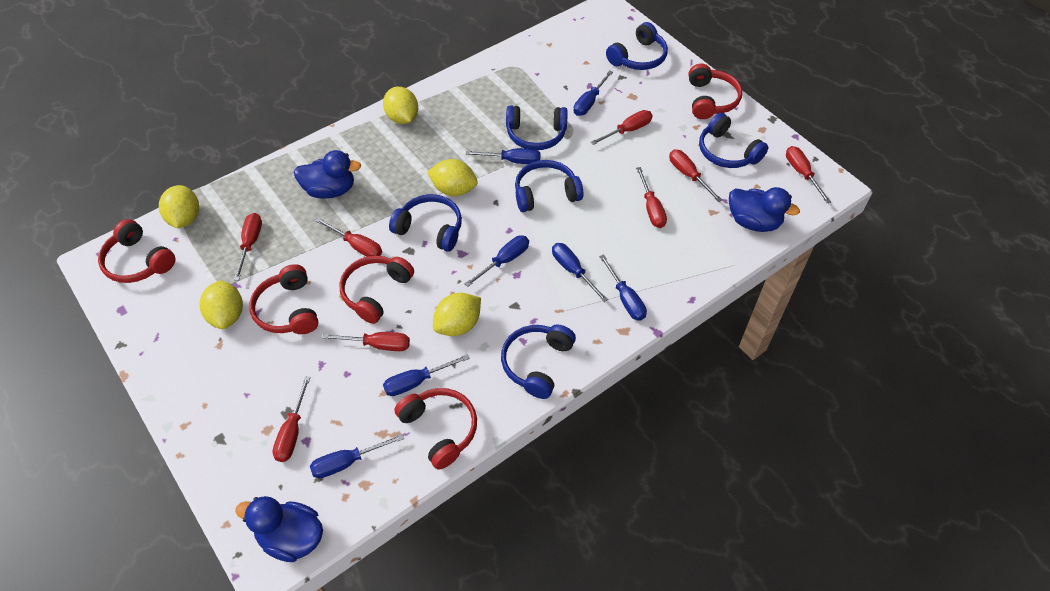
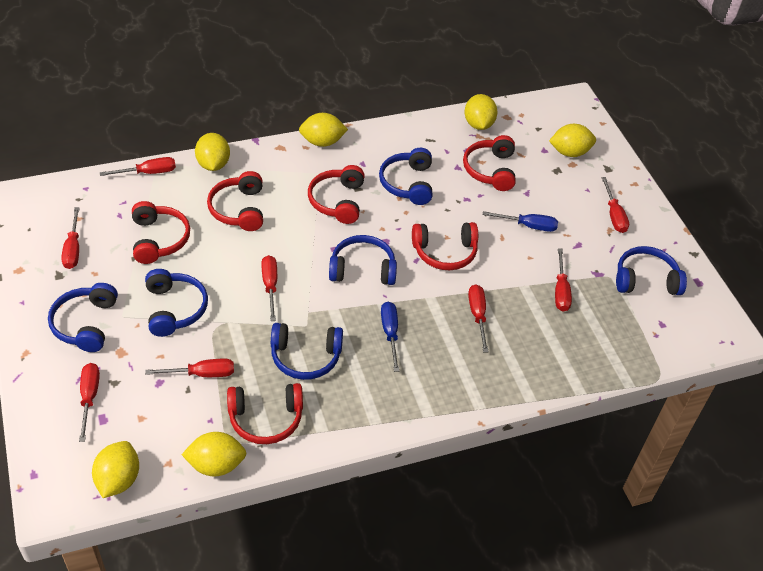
blue duck: 3 -> 0
blue screwdriver: 7 -> 2
red headphones: 5 -> 6
yellow lemon: 5 -> 6

